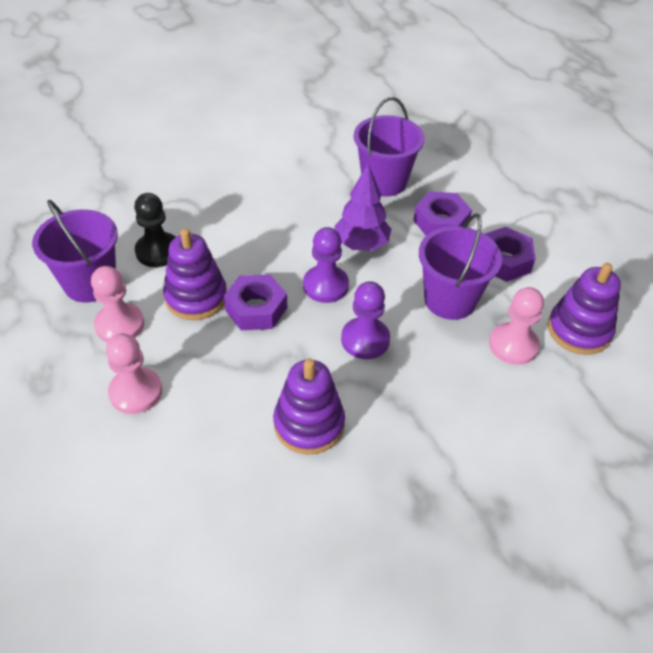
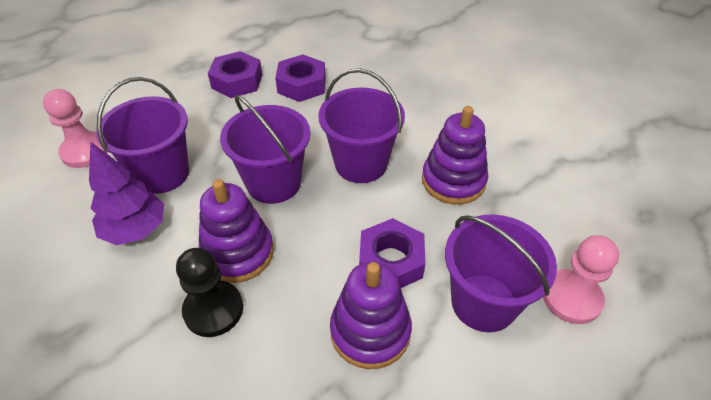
pink pawn: 3 -> 2
purple bucket: 3 -> 4
purple pawn: 2 -> 0

